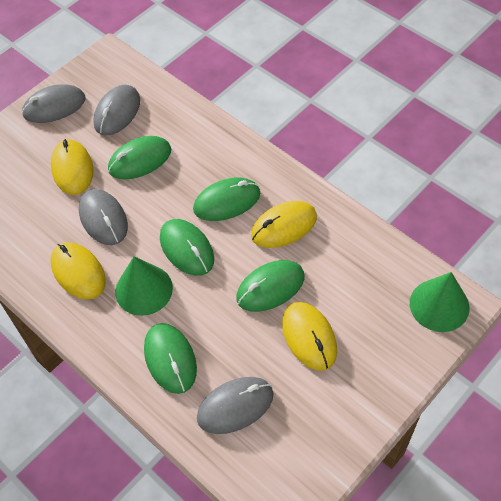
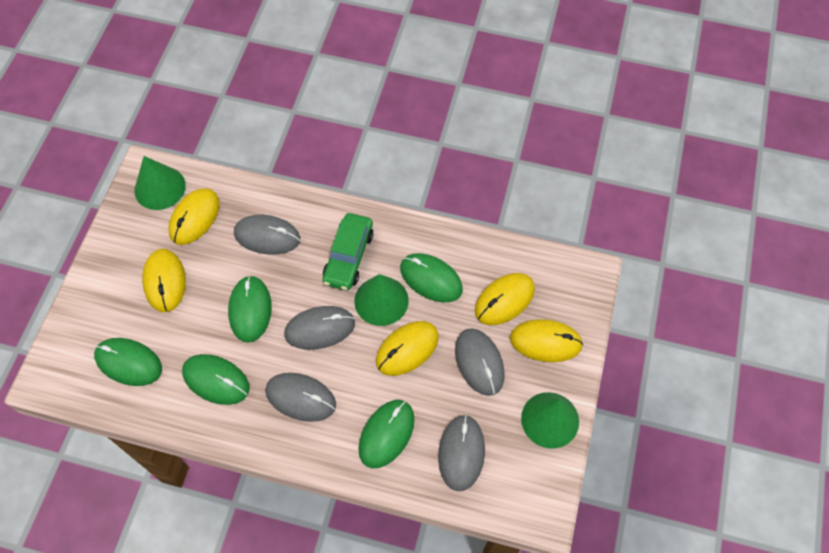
green car: 0 -> 1
green cone: 2 -> 3
grey mouse: 4 -> 5
yellow mouse: 4 -> 5

